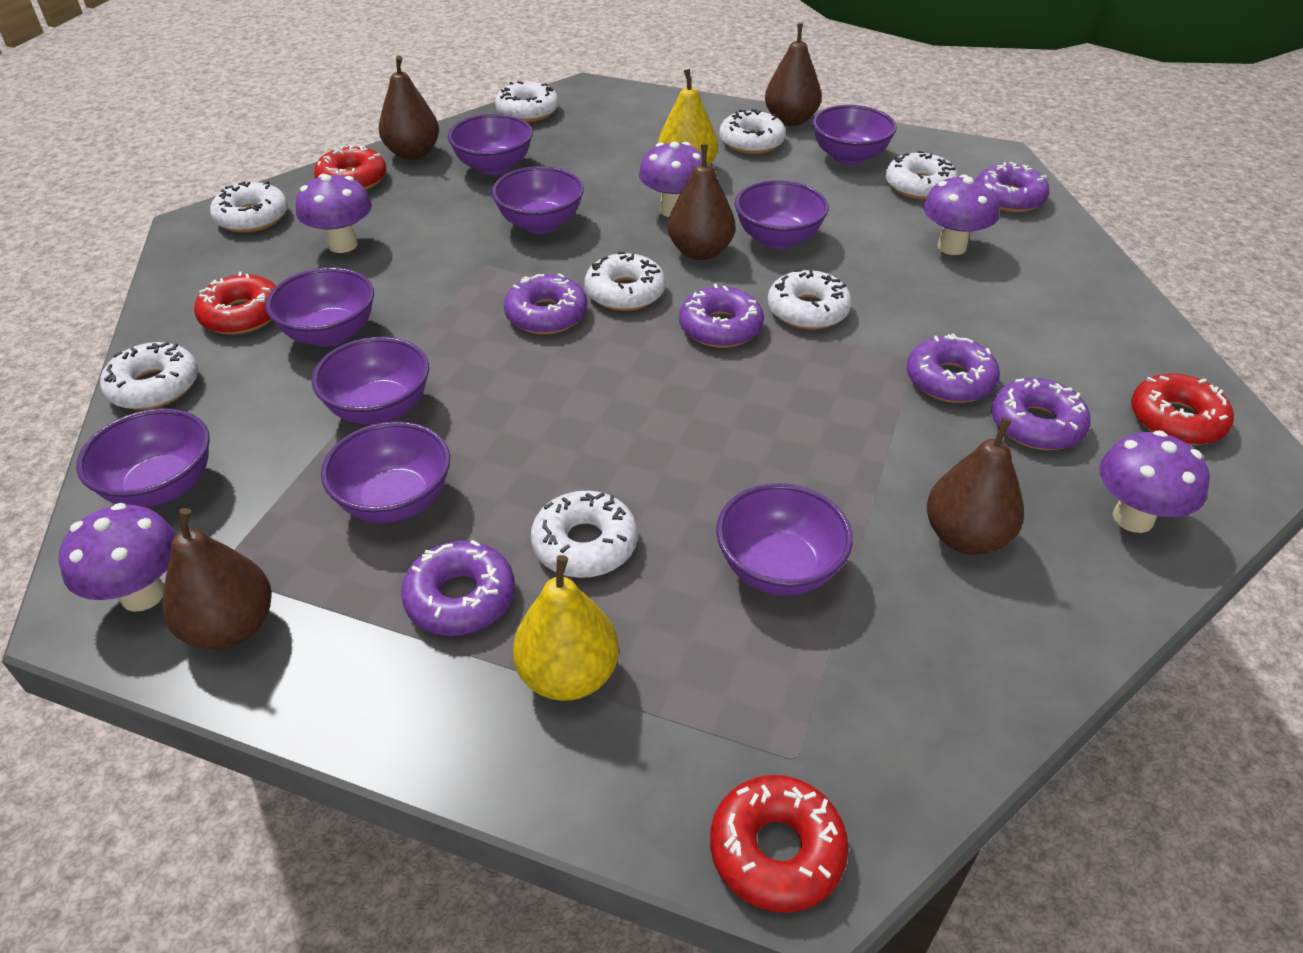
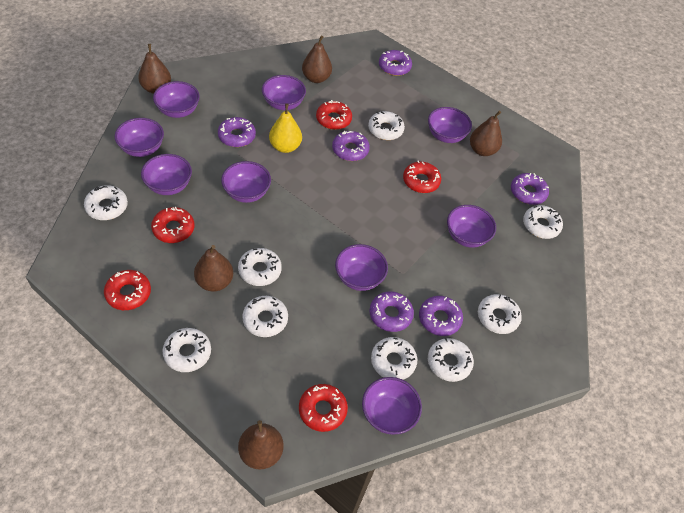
purple mushroom: 5 -> 0
red donut: 4 -> 5
white donut: 8 -> 9
yellow pear: 2 -> 1

